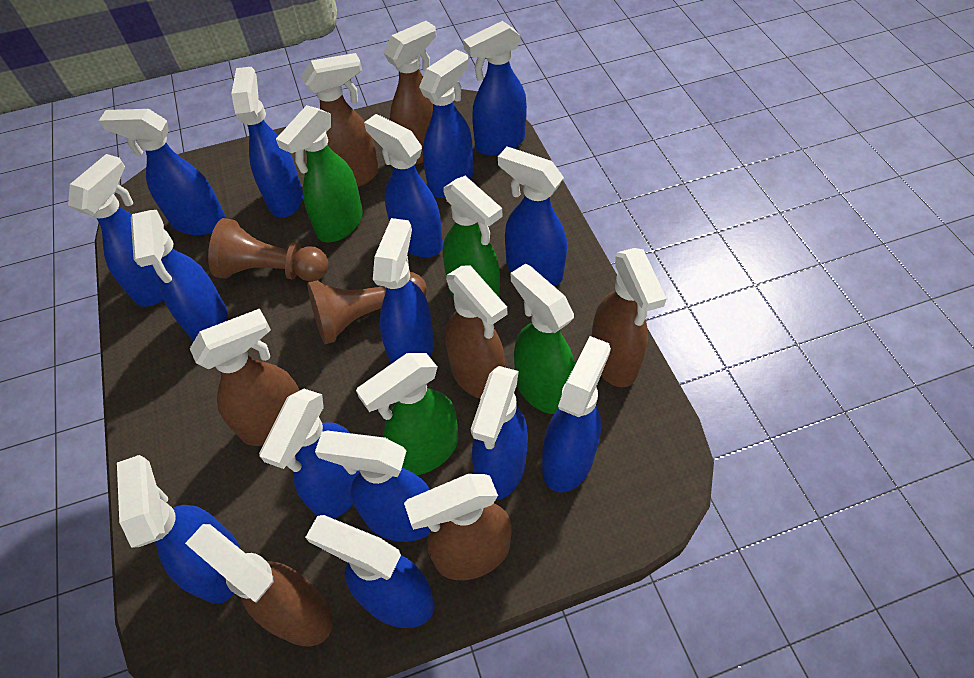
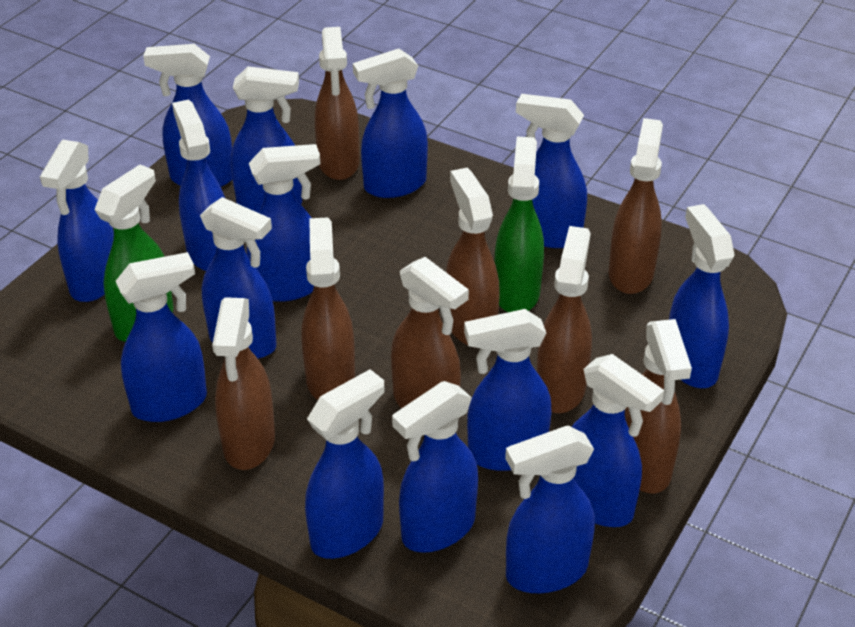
brown pawn: 2 -> 0
brown spray bottle: 7 -> 8
green spray bottle: 4 -> 2

